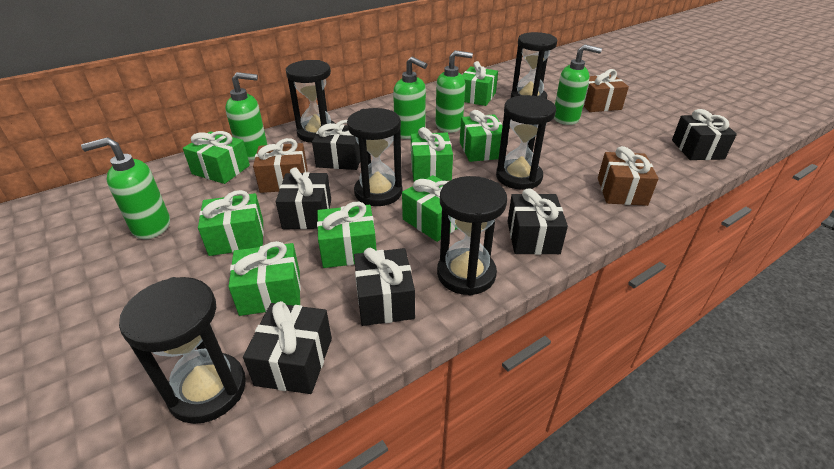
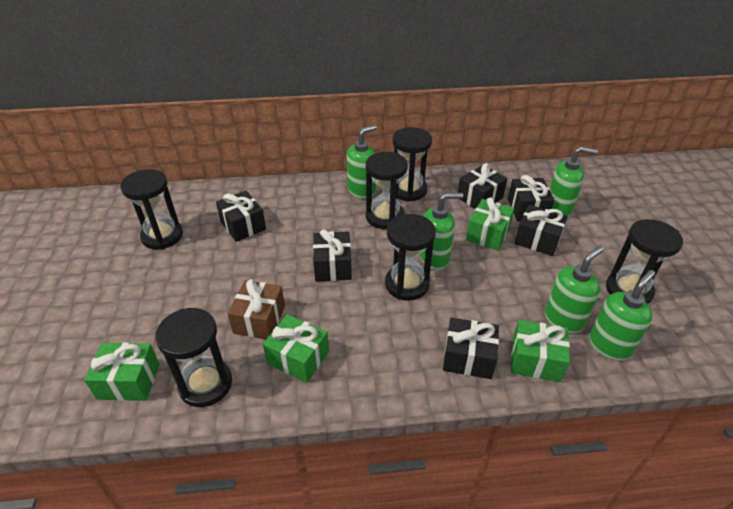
brown gift: 3 -> 1
green gift: 8 -> 4

